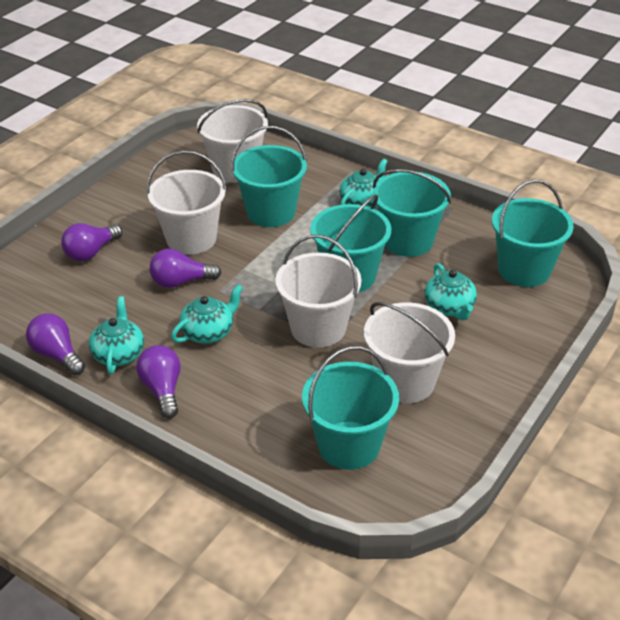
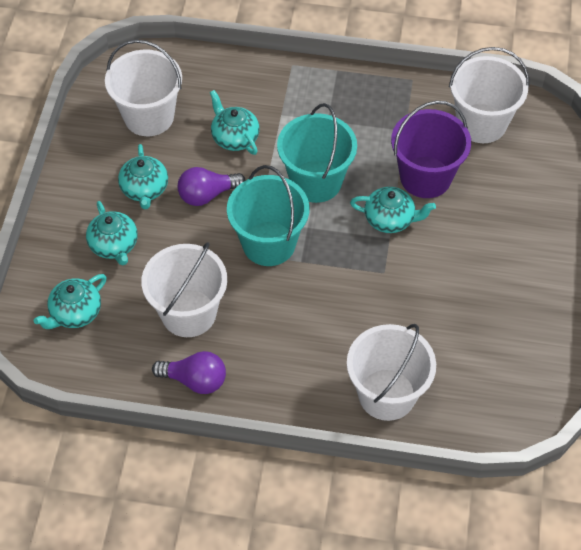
purple bucket: 0 -> 1
purple light bulb: 4 -> 2
turquoise bucket: 5 -> 2
turquoise teapot: 4 -> 5

